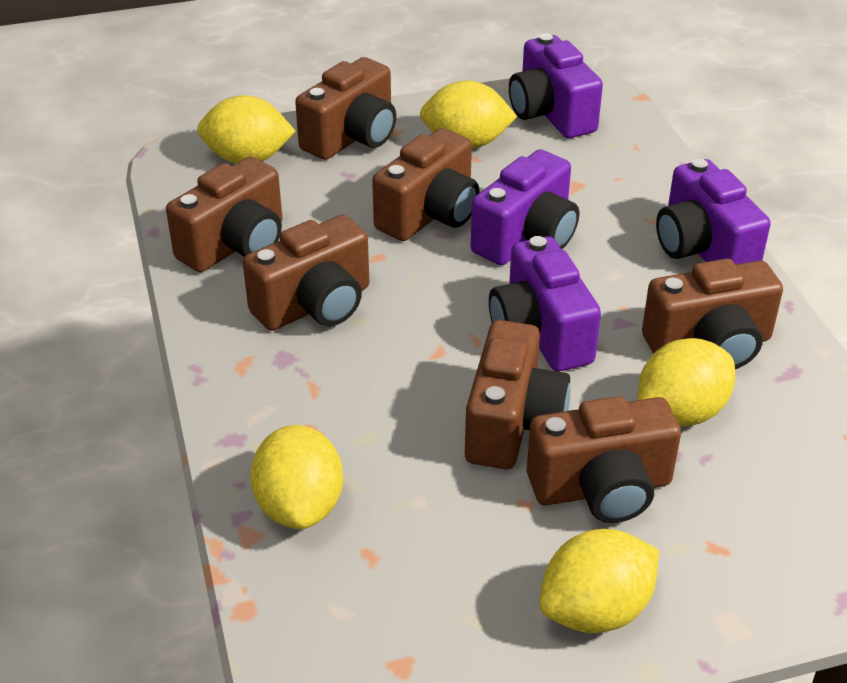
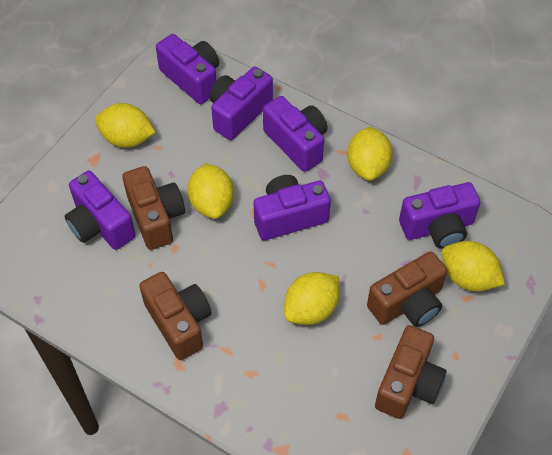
brown camera: 7 -> 4
purple camera: 4 -> 6

